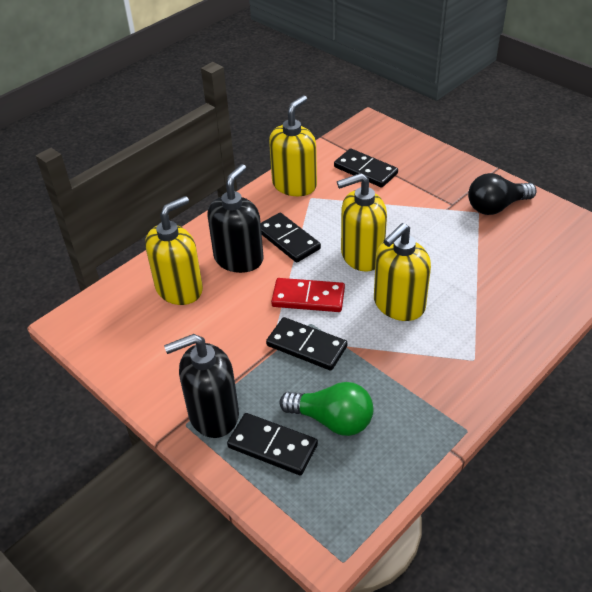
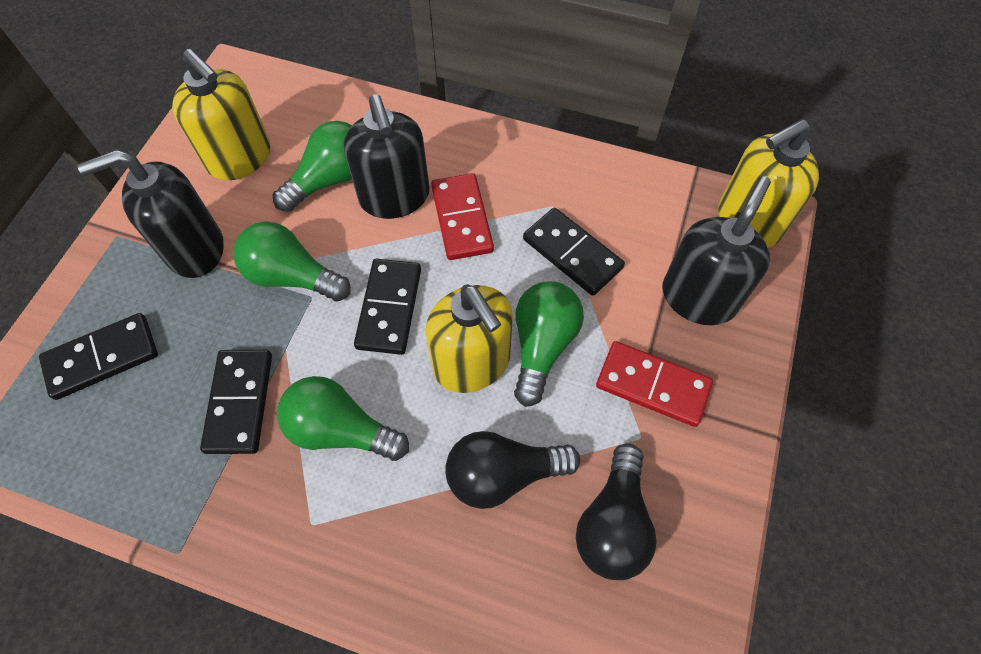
black light bulb: 1 -> 2
black soap dispenser: 2 -> 3
green light bulb: 1 -> 4
red domino: 1 -> 2
yellow soap dispenser: 4 -> 3

